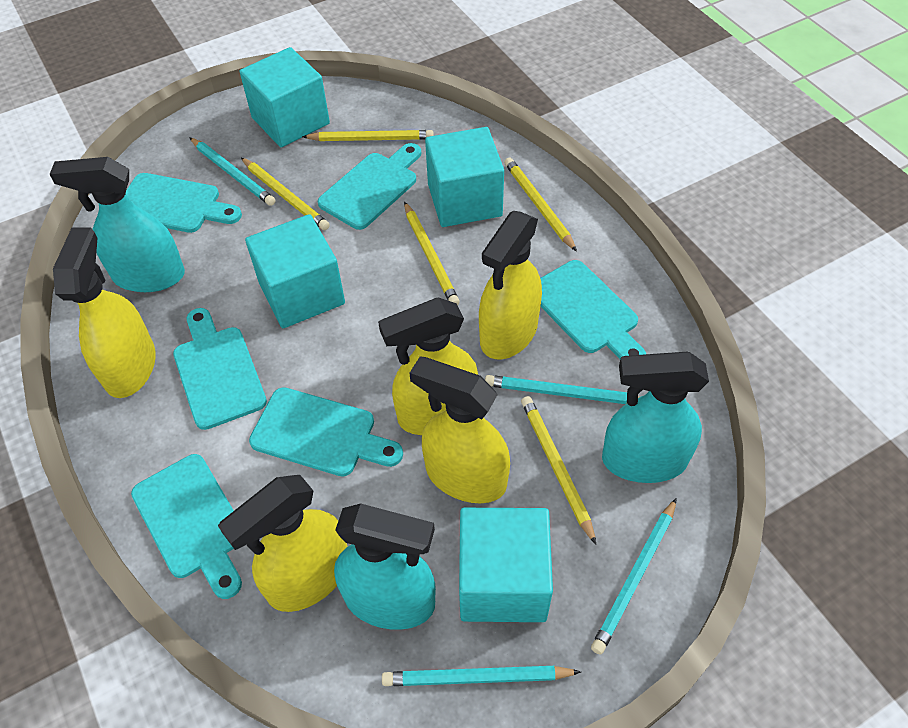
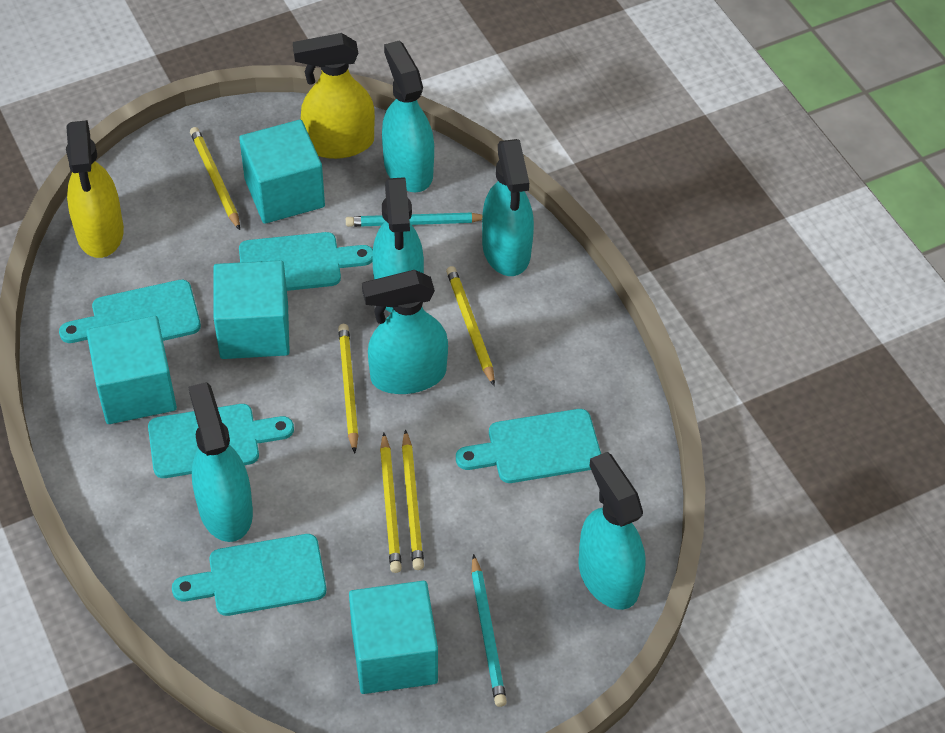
turquoise cutting board: 6 -> 5
turquoise pencil: 4 -> 2
turquoise spray bottle: 3 -> 6
yellow spray bottle: 5 -> 2

